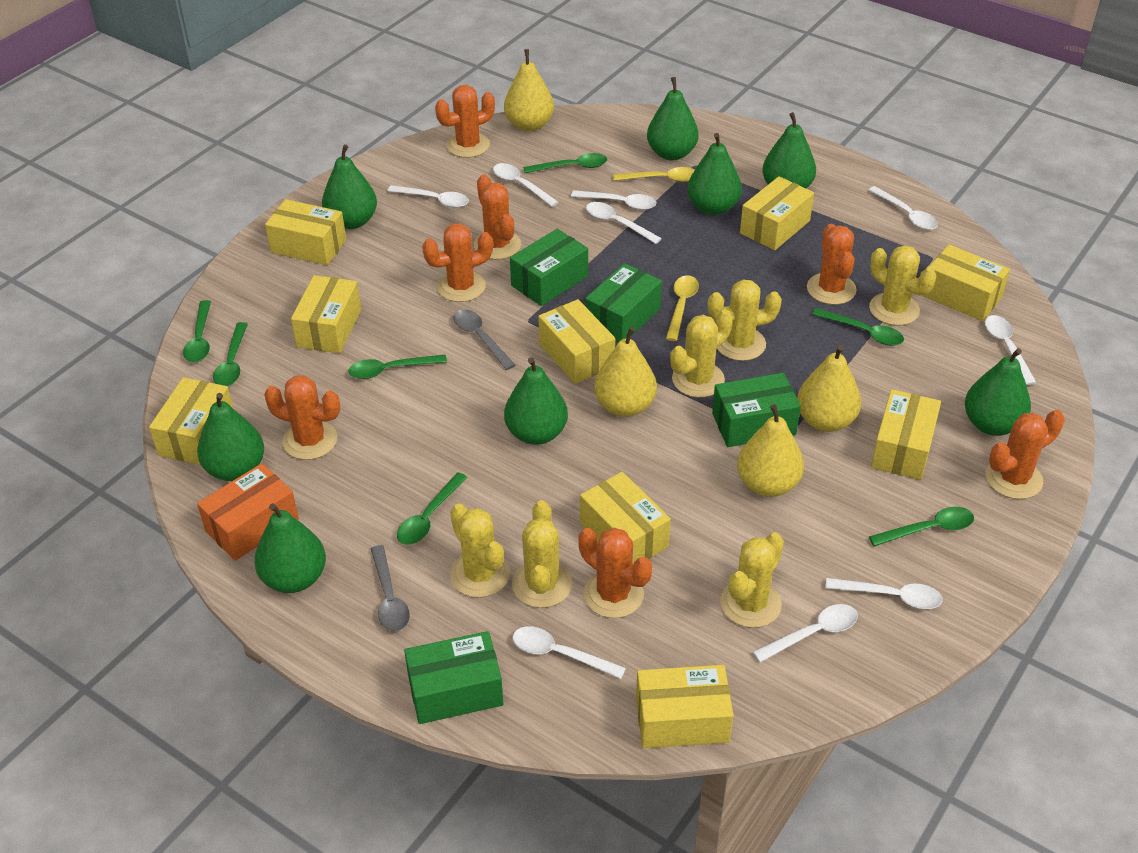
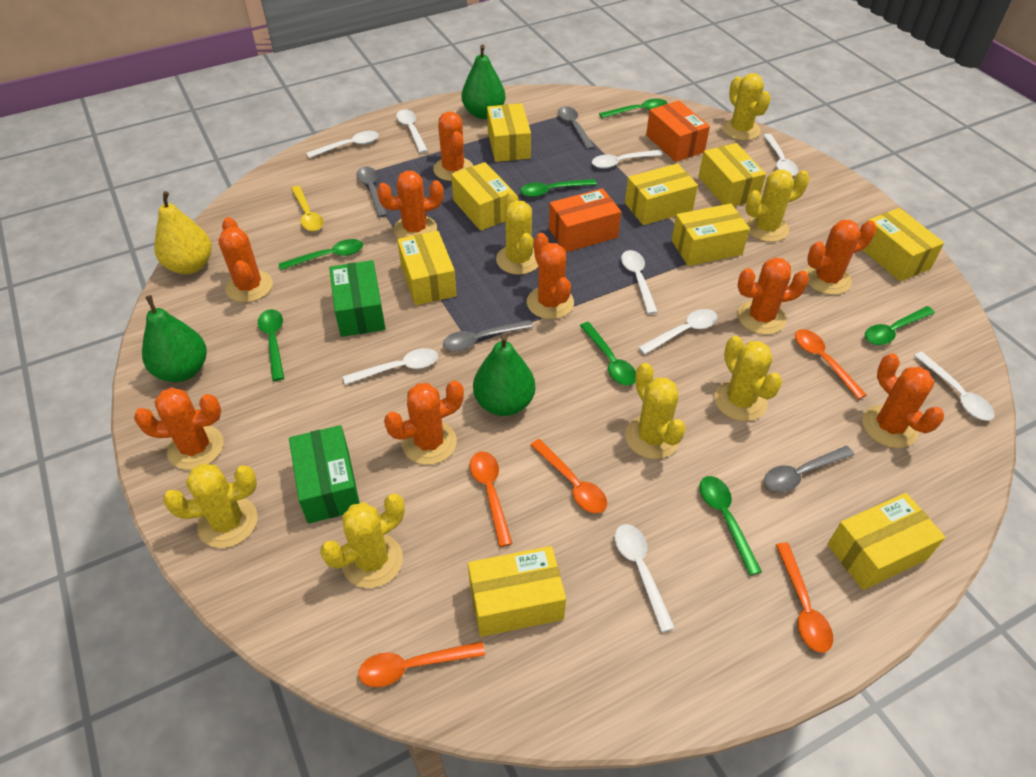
green box: 4 -> 2
green pear: 8 -> 3
grey spoon: 2 -> 4
orange box: 1 -> 2
orange cactus: 7 -> 9
orange spoon: 0 -> 5
yellow cactus: 6 -> 7
yellow pear: 4 -> 1
yellow spoon: 2 -> 1

